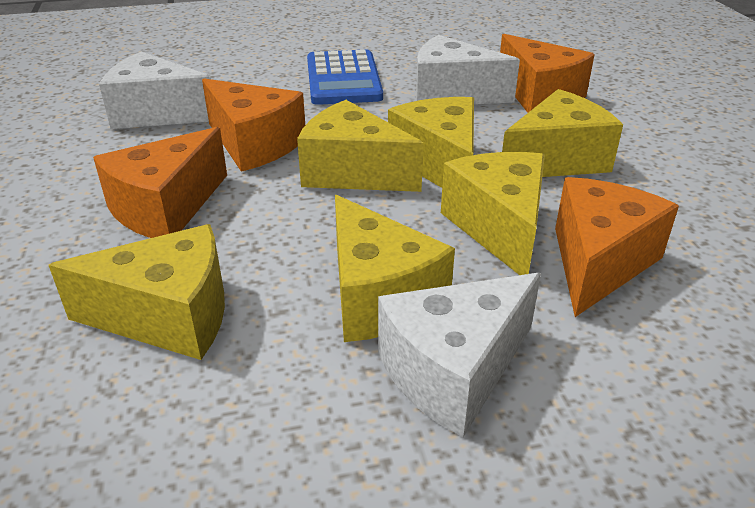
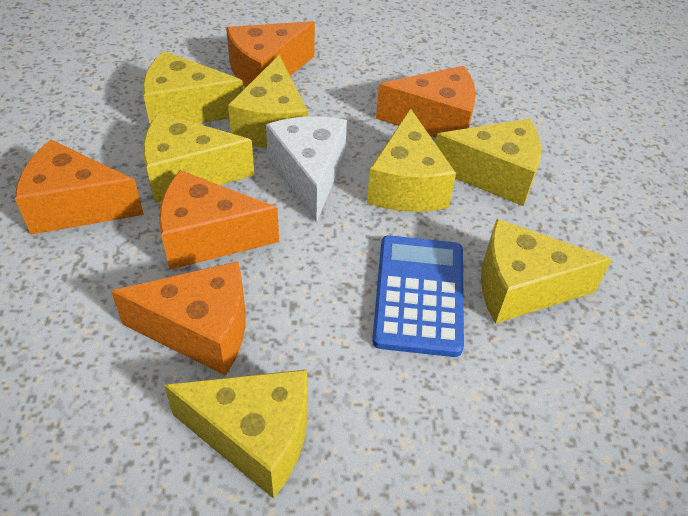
orange cheese: 4 -> 5
white cheese: 3 -> 1
yellow cheese: 6 -> 7

